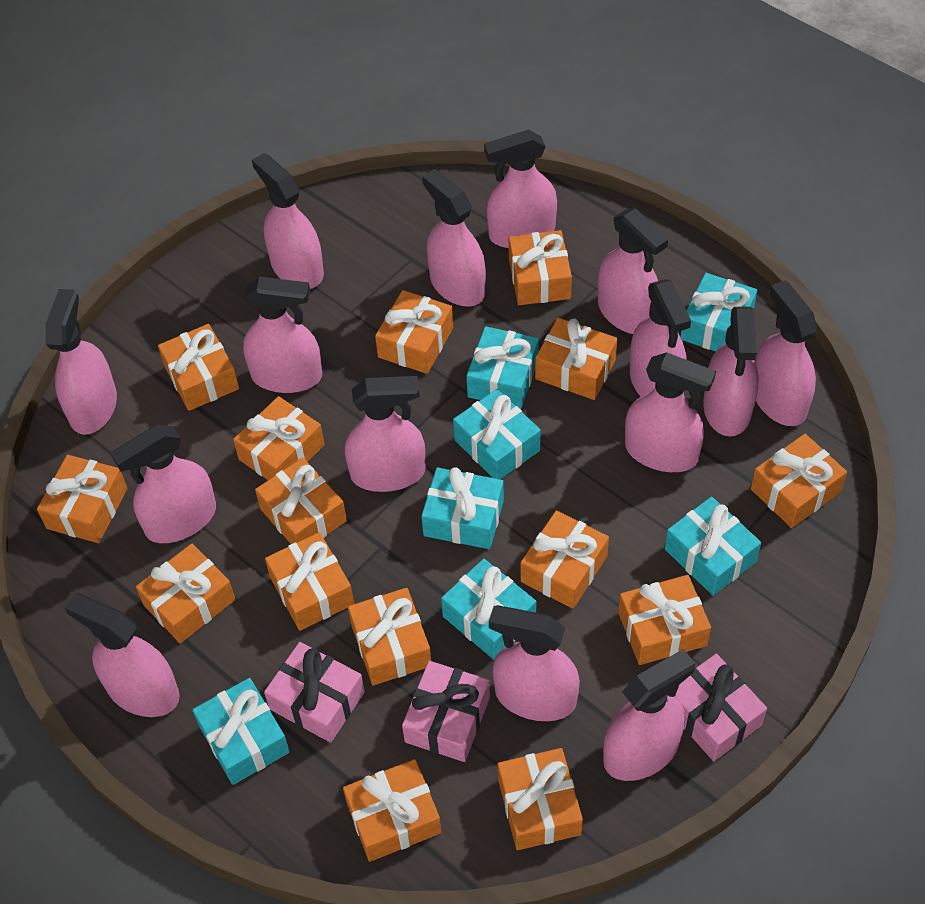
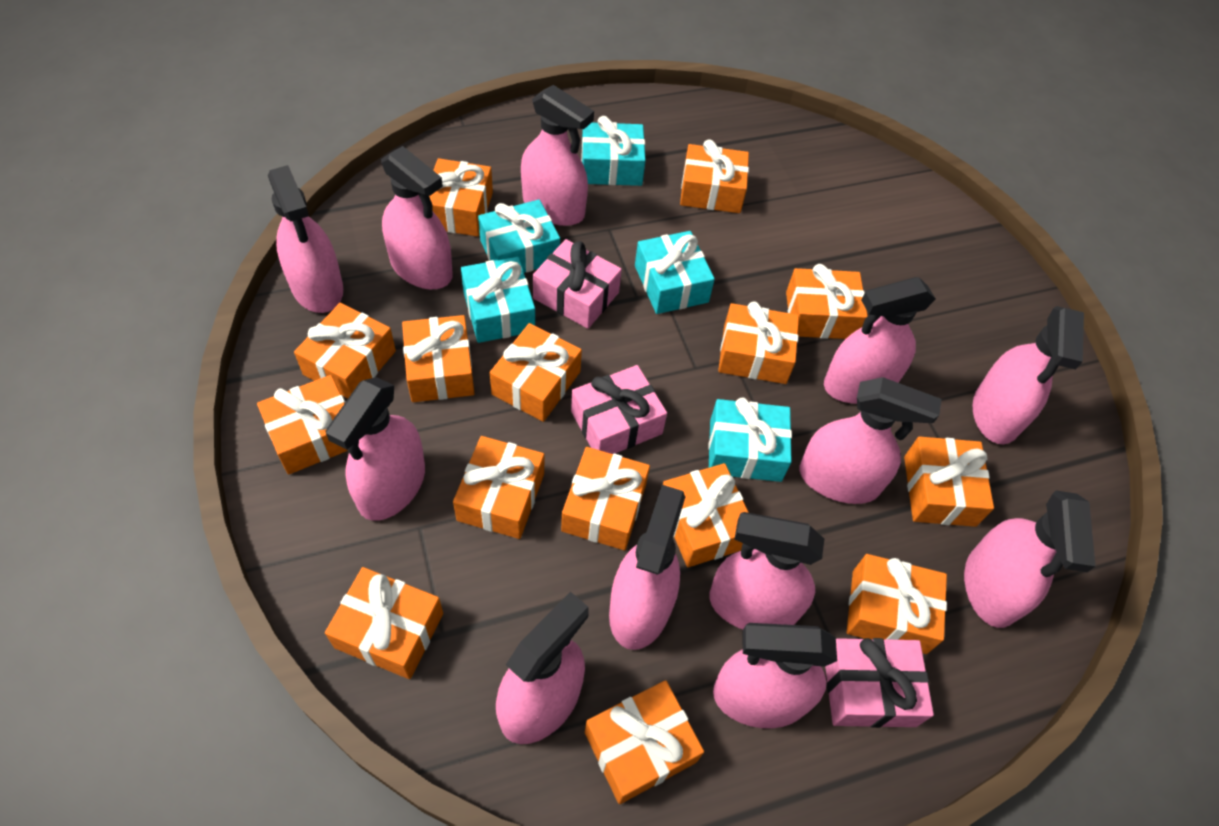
pink spray bottle: 15 -> 12
turquoise gift: 7 -> 5

